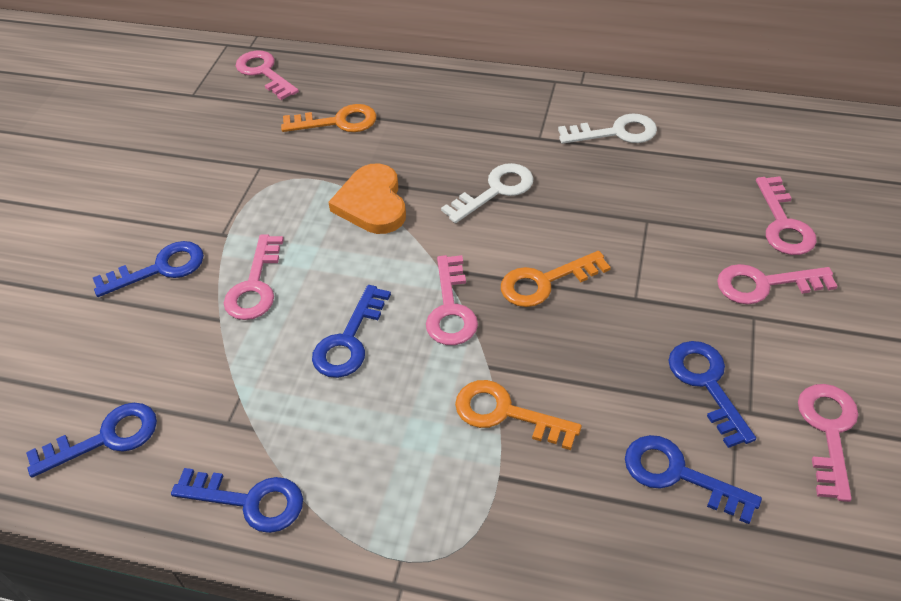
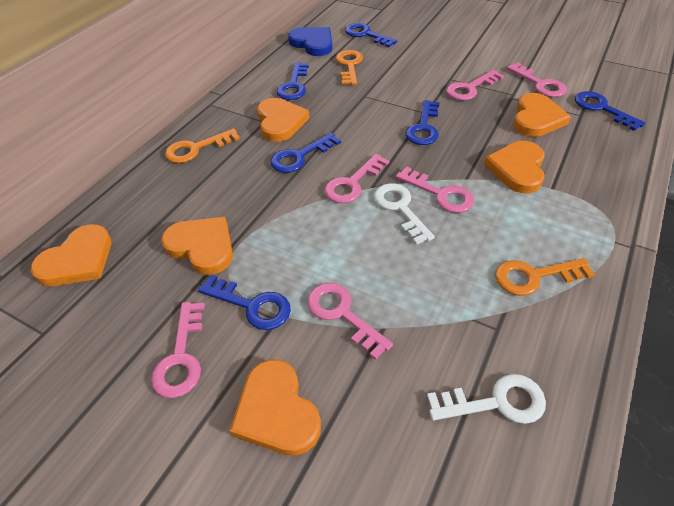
blue heart: 0 -> 1
orange heart: 1 -> 6

